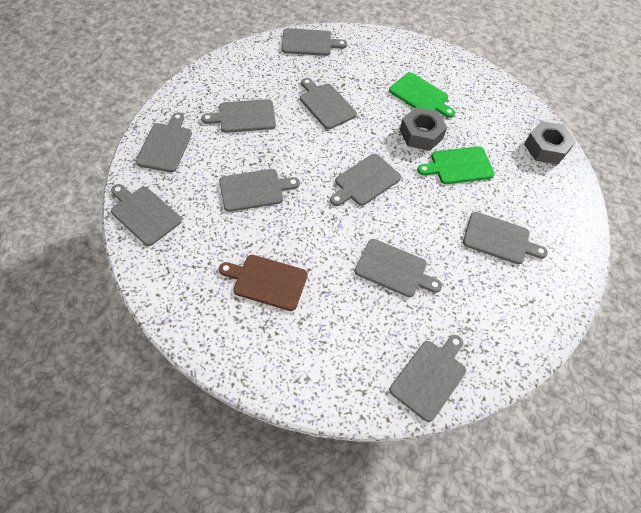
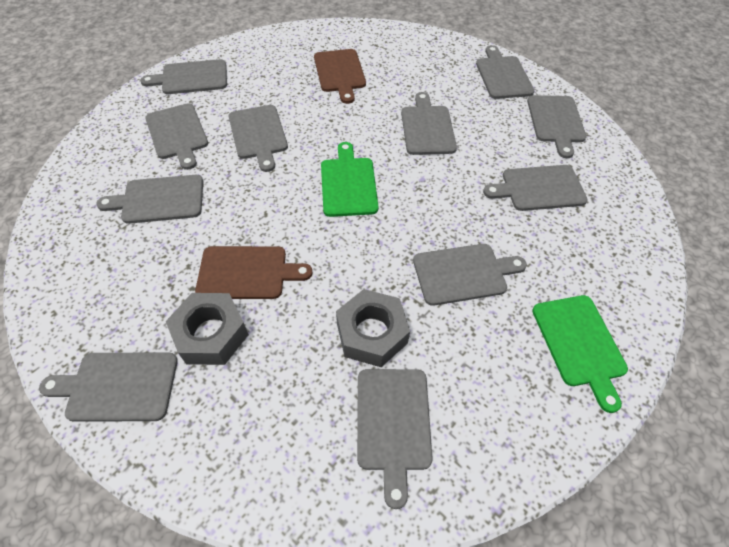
brown cutting board: 1 -> 2
grey cutting board: 10 -> 11

